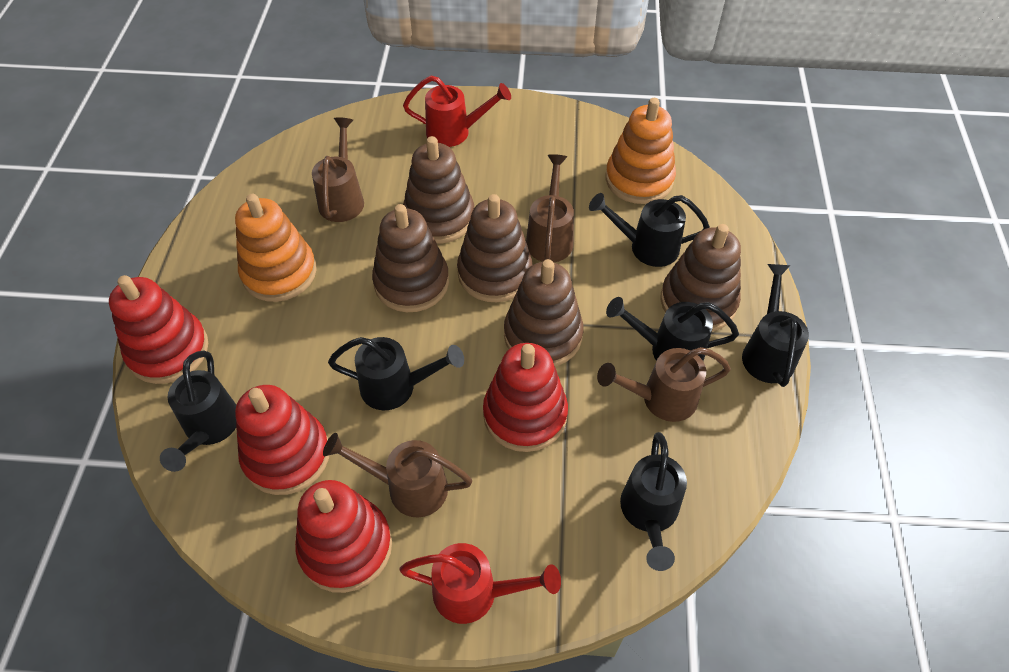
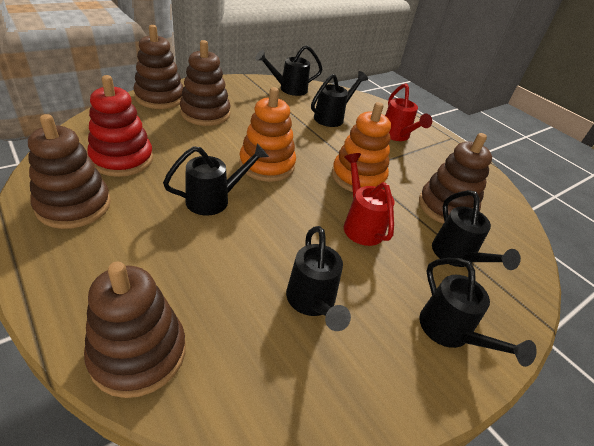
brown watering can: 4 -> 0
red stacking toy: 4 -> 1

